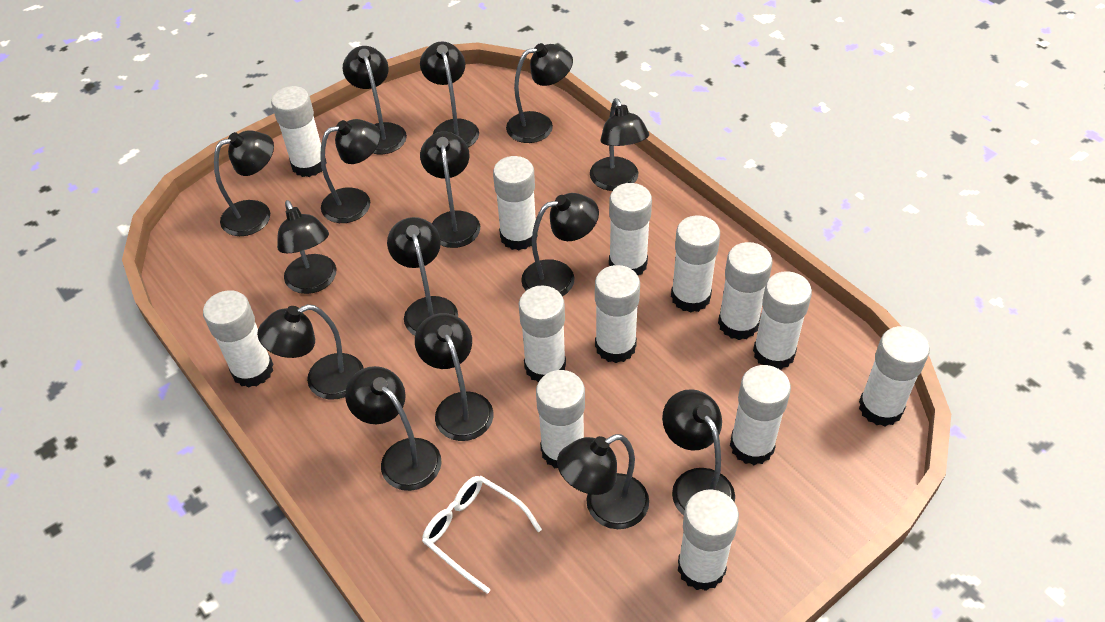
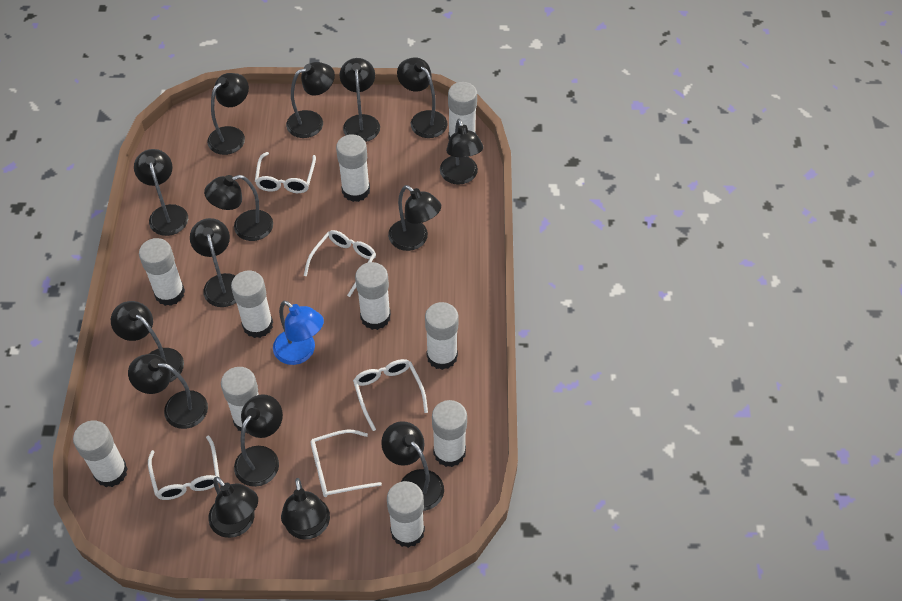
blue lamp: 0 -> 1
white glasses: 1 -> 5
white glue stick: 13 -> 10

